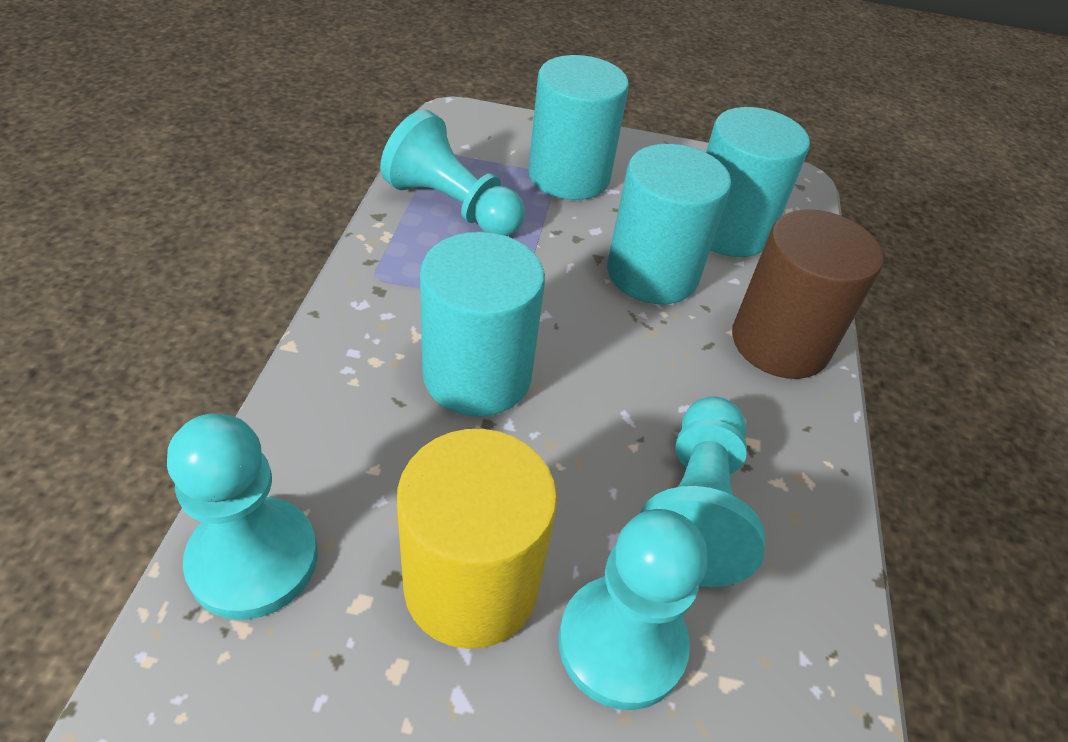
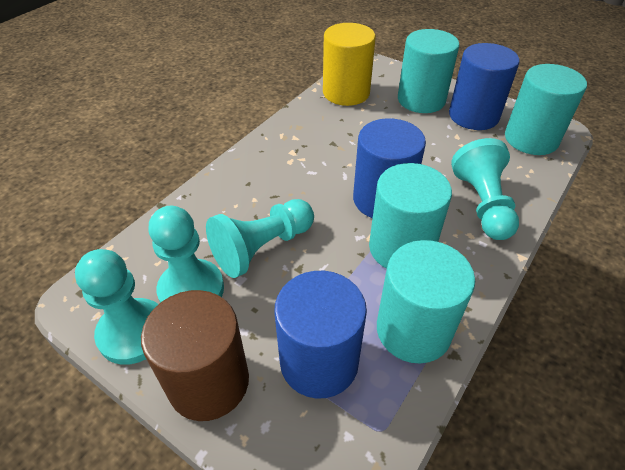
blue cylinder: 0 -> 3

